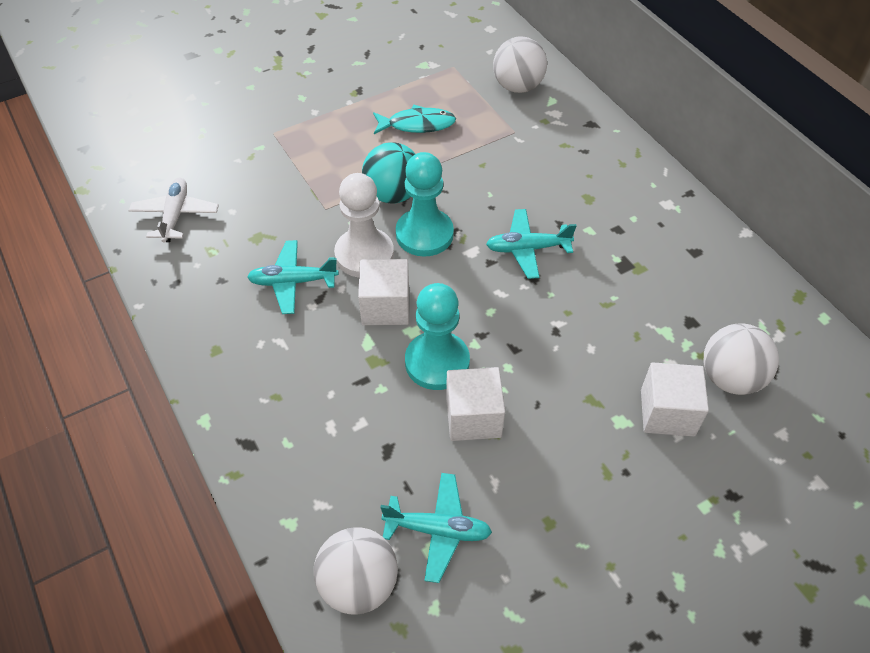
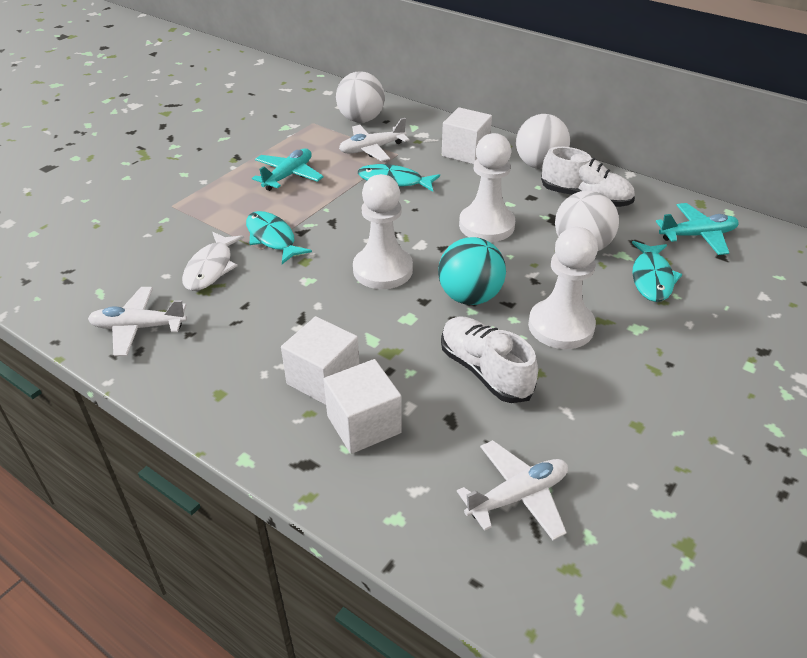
turquoise fish: 1 -> 3
turquoise pawn: 2 -> 0
turquoise plane: 3 -> 2
white fish: 0 -> 1
white pawn: 1 -> 3
white plane: 1 -> 3
white shoe: 0 -> 2

